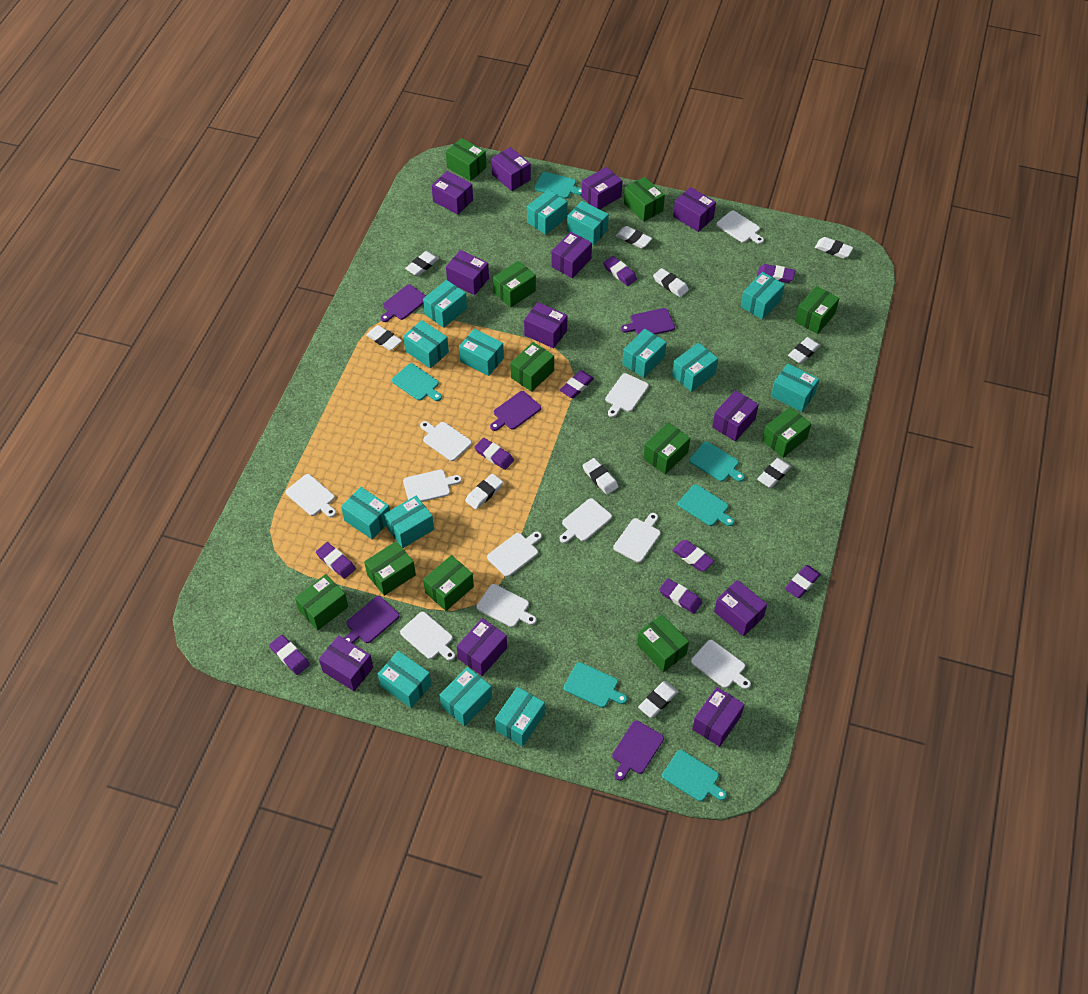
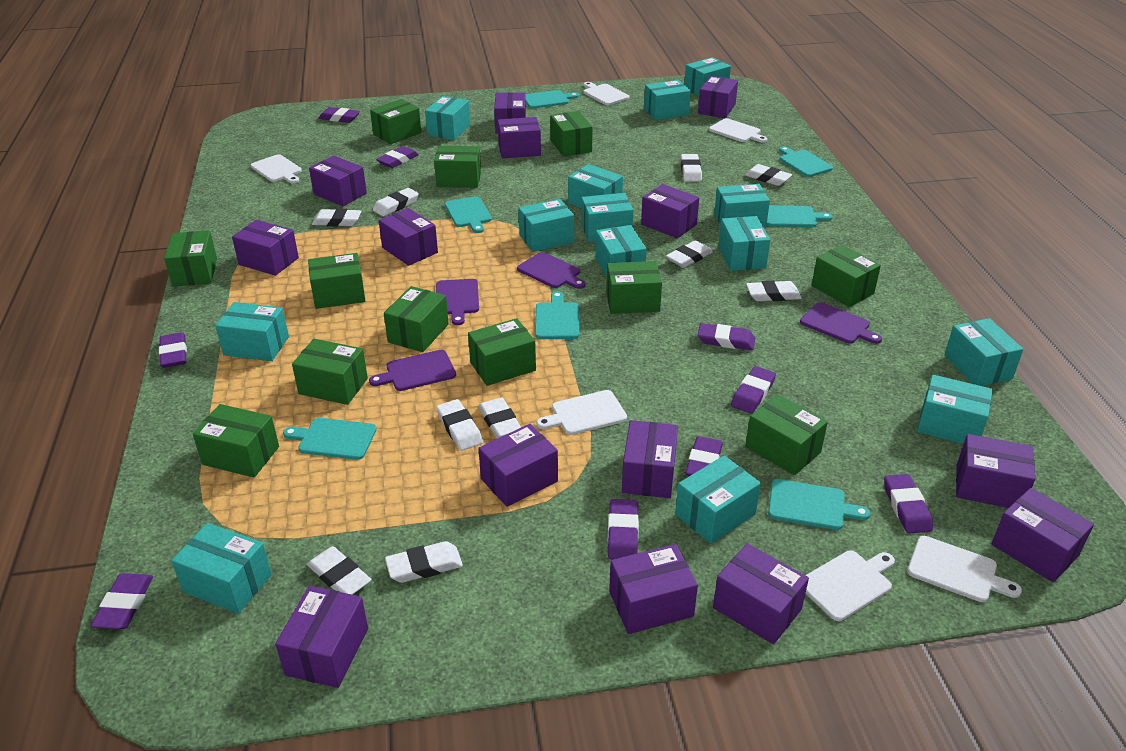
green box: 11 -> 12
purple box: 12 -> 14
purple cutting board: 5 -> 4
turquoise cutting board: 6 -> 7
white cutting board: 11 -> 6

